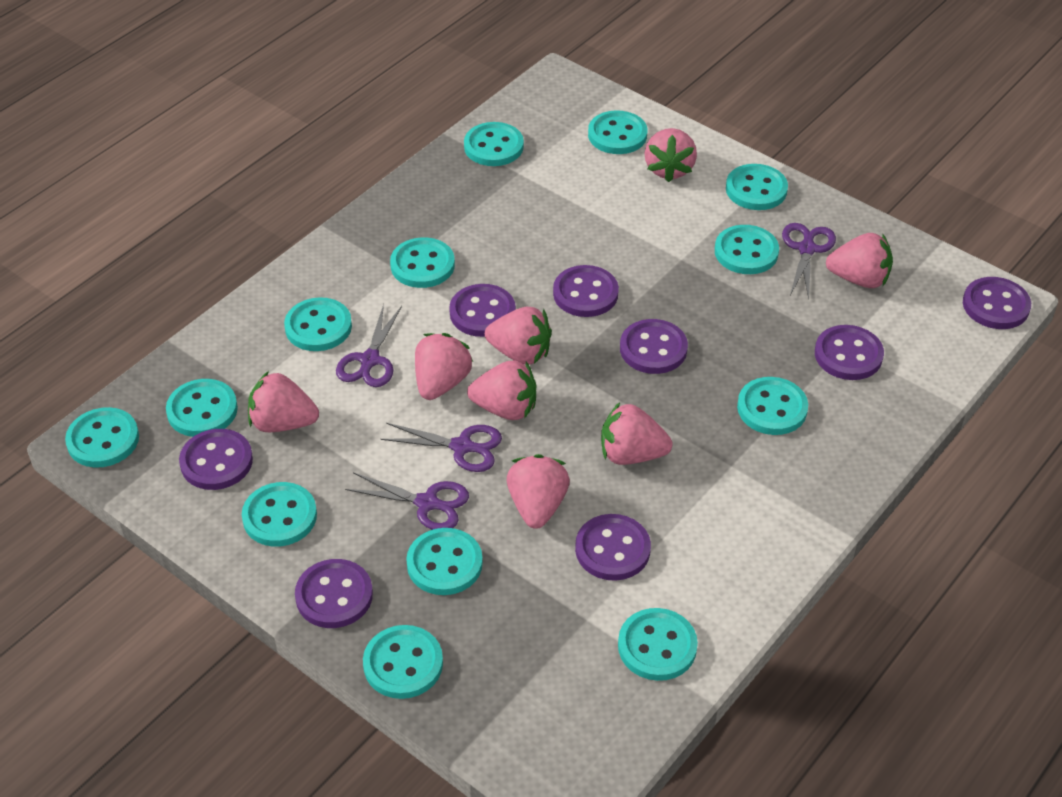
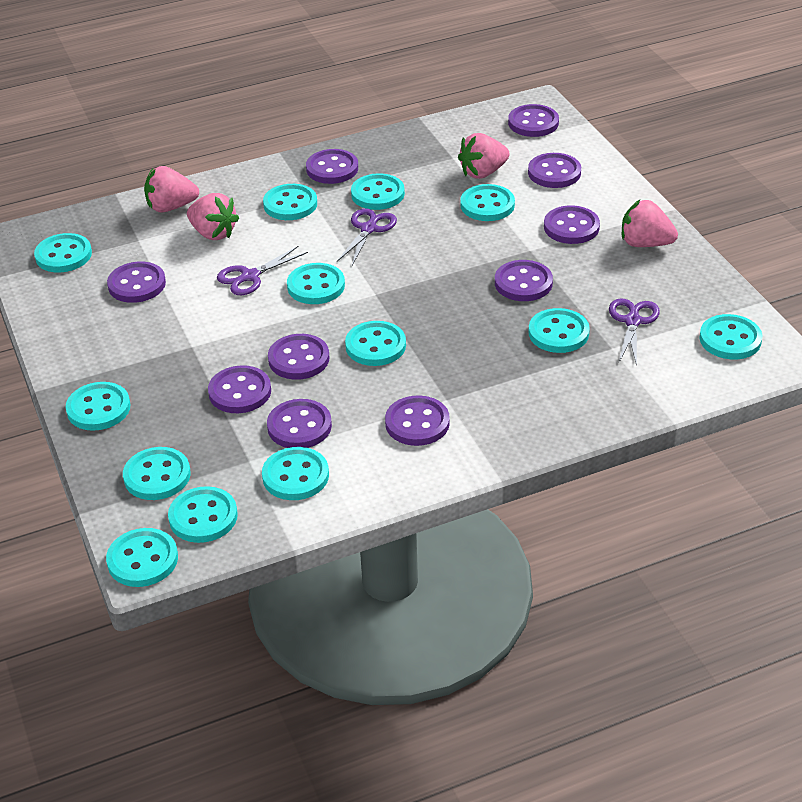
pink strawberry: 8 -> 4
purple button: 8 -> 10
purple scissors: 4 -> 3

